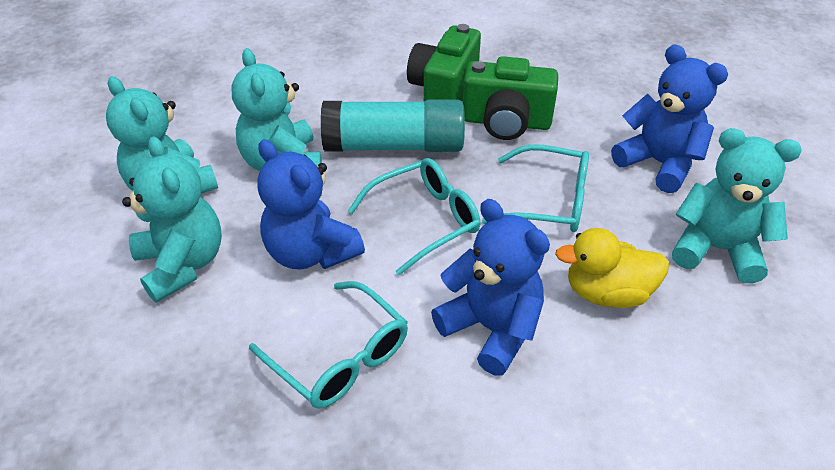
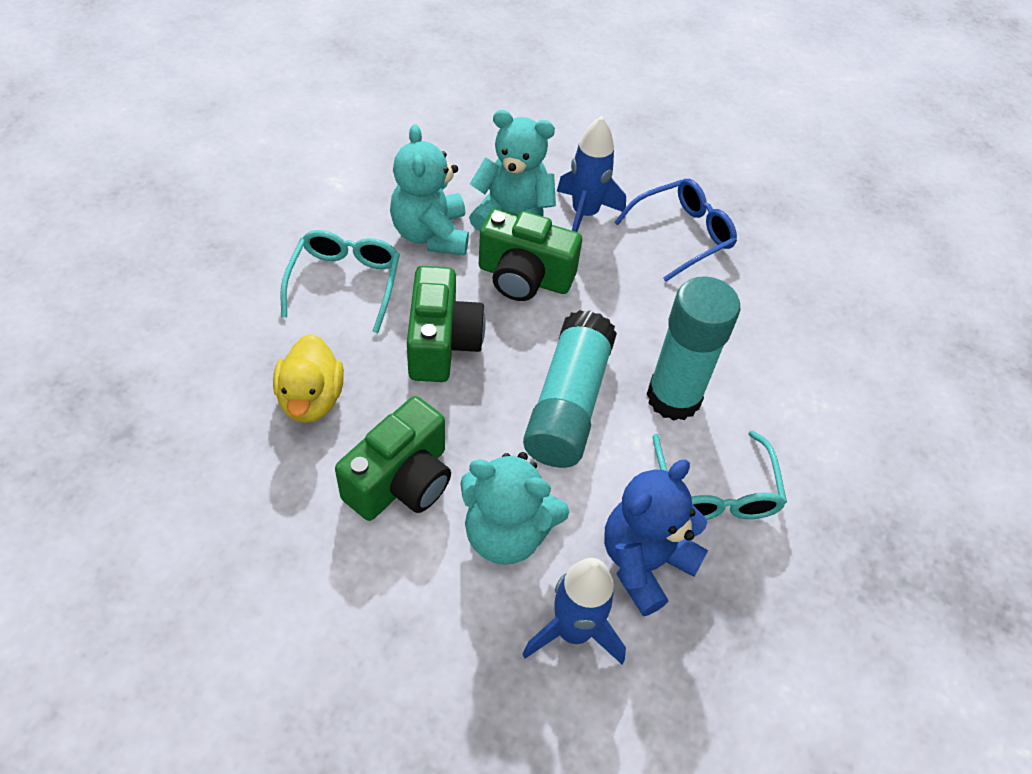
blue glasses: 0 -> 1
blue rocket: 0 -> 2
blue teddy bear: 3 -> 1
green camera: 2 -> 3
turquoise glasses: 3 -> 2
turquoise glue stick: 1 -> 2
turquoise teddy bear: 4 -> 3

